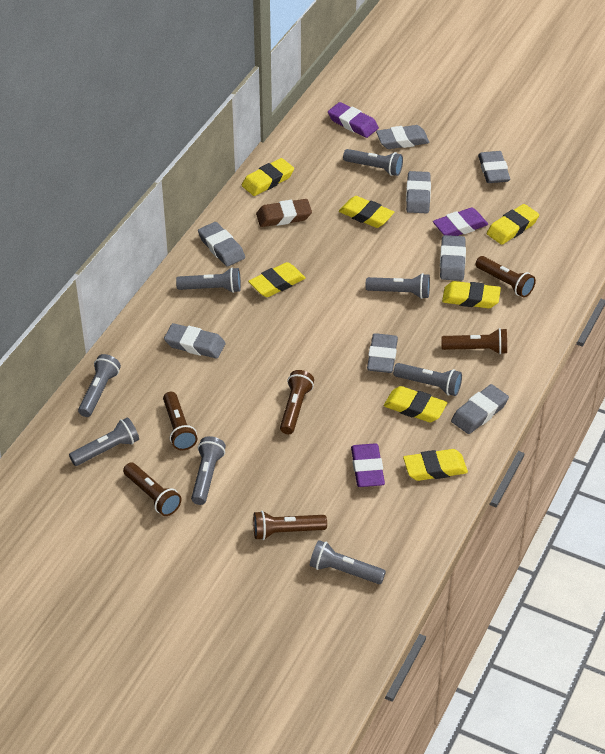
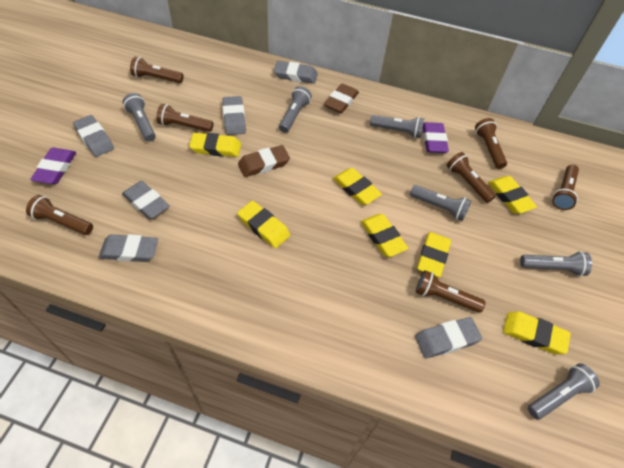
brown eraser: 1 -> 2
brown flashlight: 6 -> 7
grey eraser: 8 -> 6
grey flashlight: 8 -> 6
purple eraser: 3 -> 2

